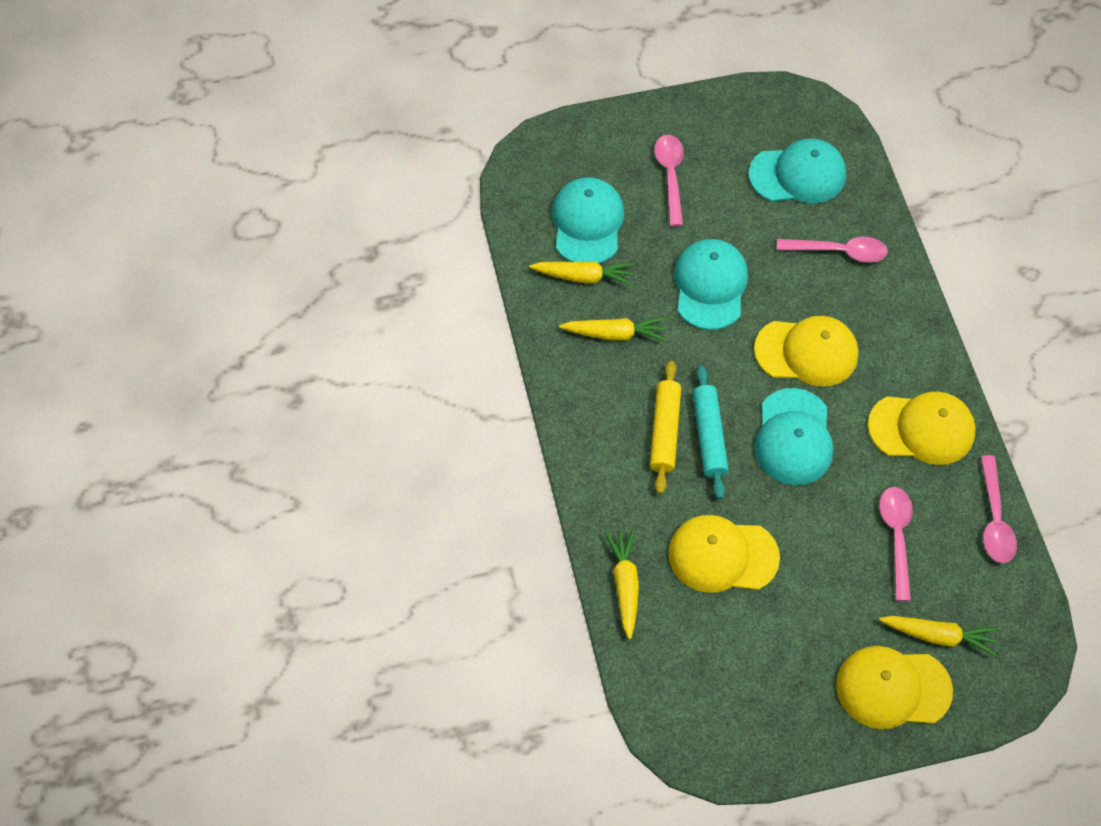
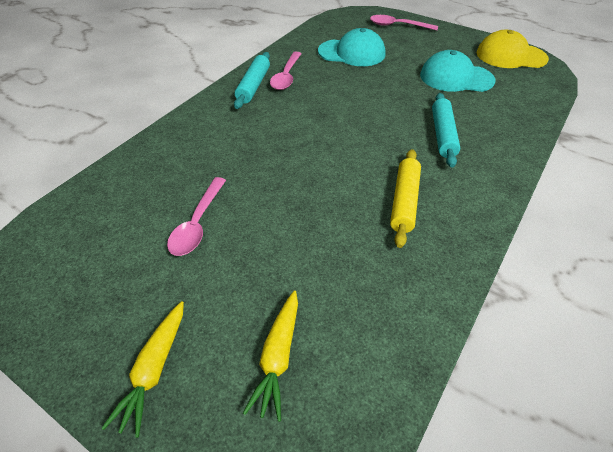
pink spoon: 4 -> 3
turquoise cap: 4 -> 2
turquoise rolling pin: 1 -> 2
yellow cap: 4 -> 1
yellow carrot: 4 -> 2

